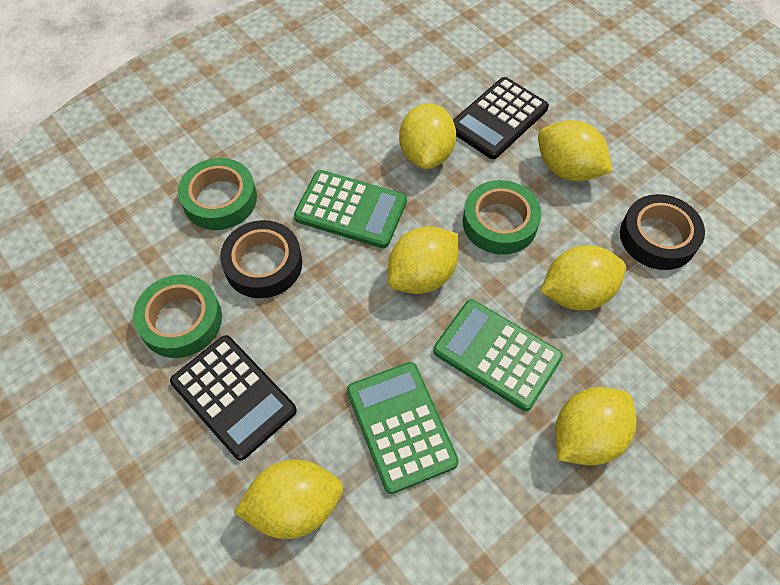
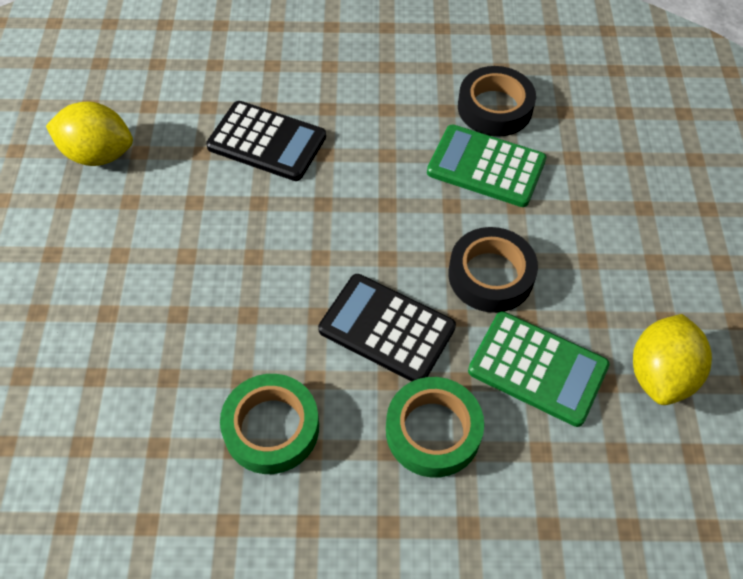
green calculator: 3 -> 2
green tape: 3 -> 2
yellow lemon: 6 -> 2

